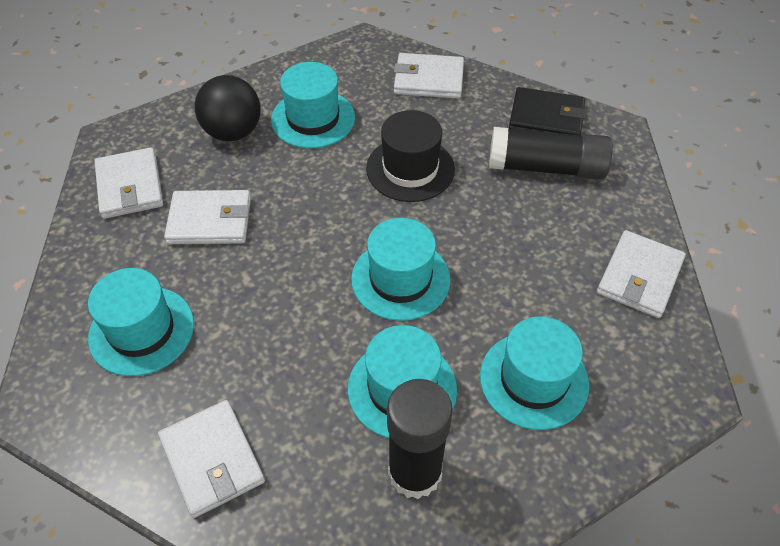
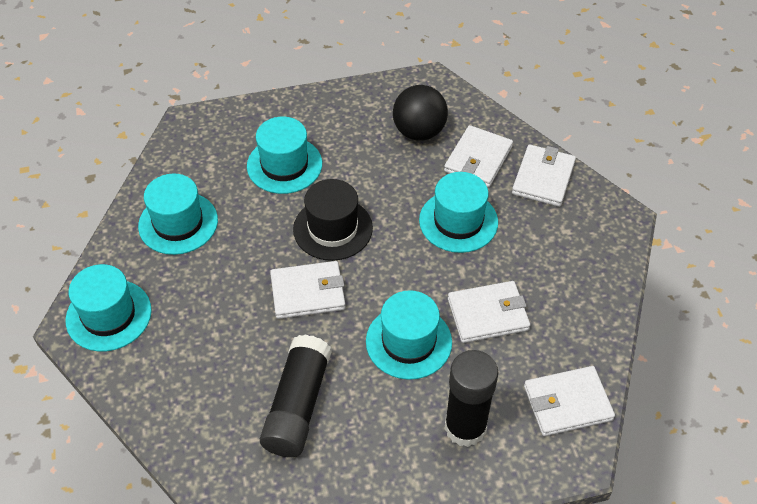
black wallet: 1 -> 0

